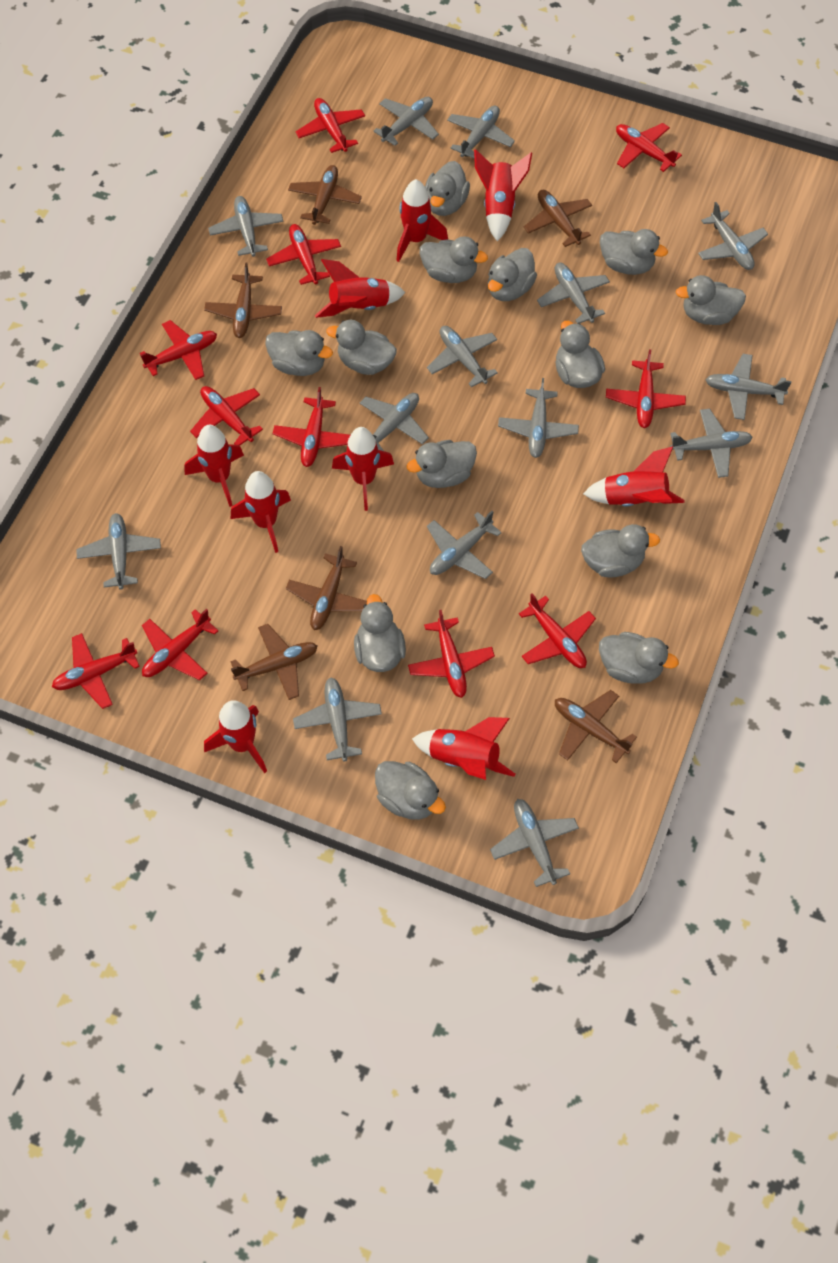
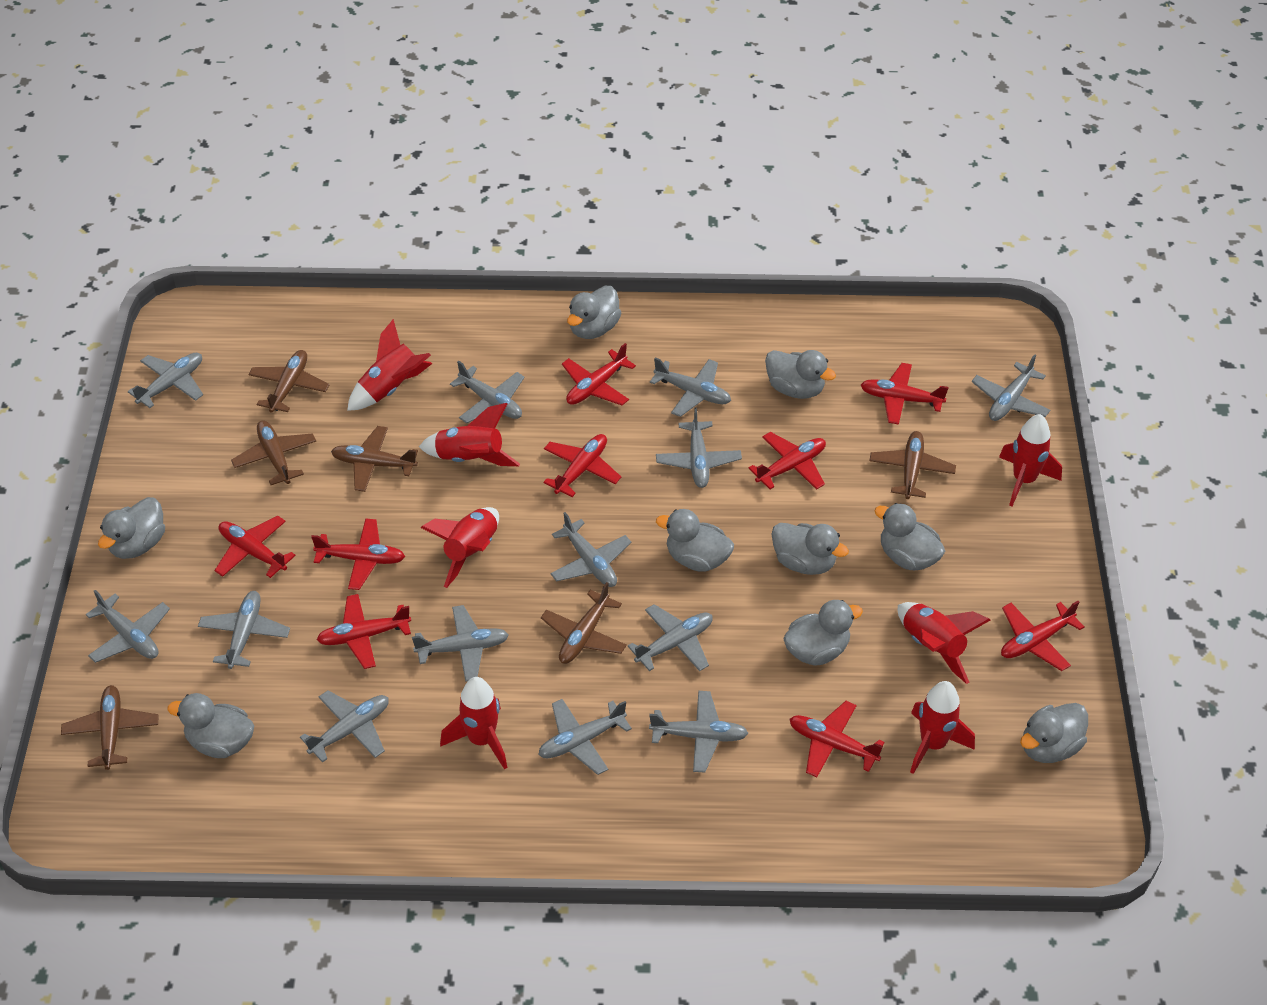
grey duck: 13 -> 9
grey plane: 14 -> 13
red plane: 11 -> 9
red rocket: 9 -> 7

